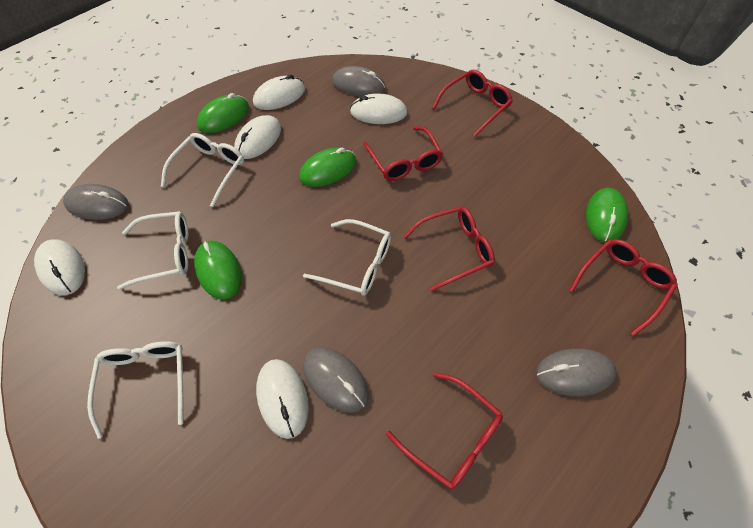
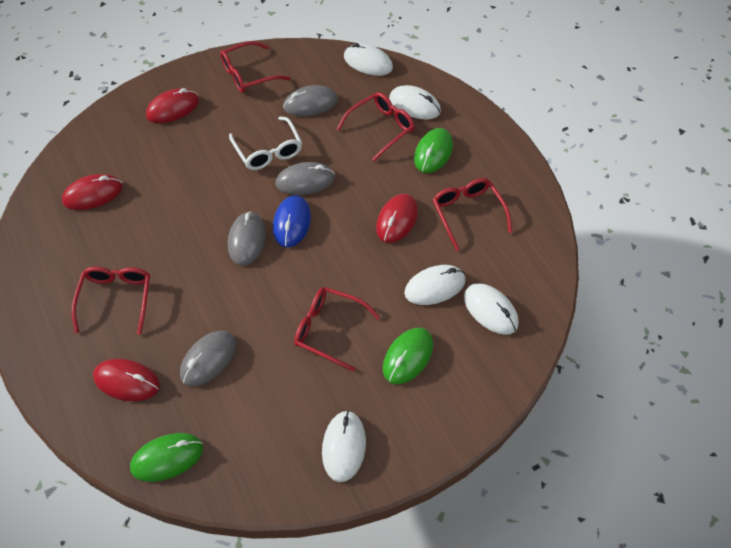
blue mouse: 0 -> 1
green mouse: 4 -> 3
red mouse: 0 -> 4
white glasses: 4 -> 1

